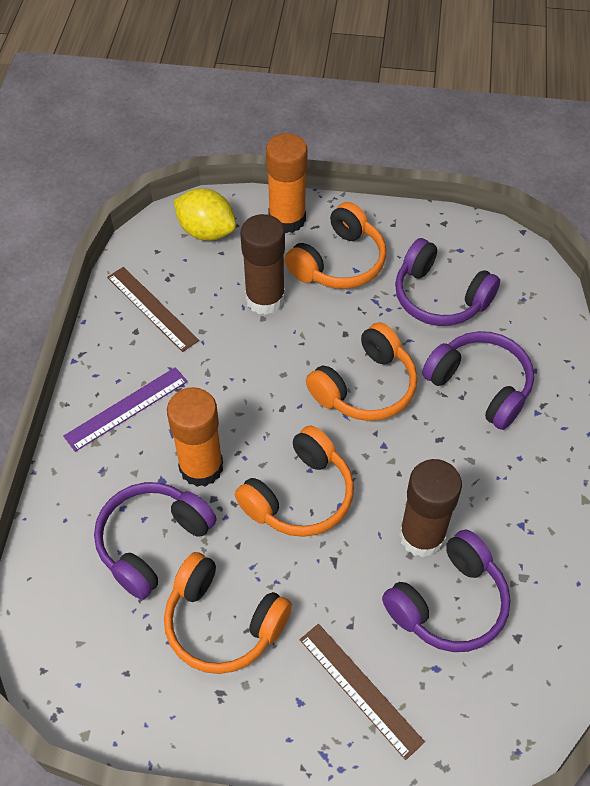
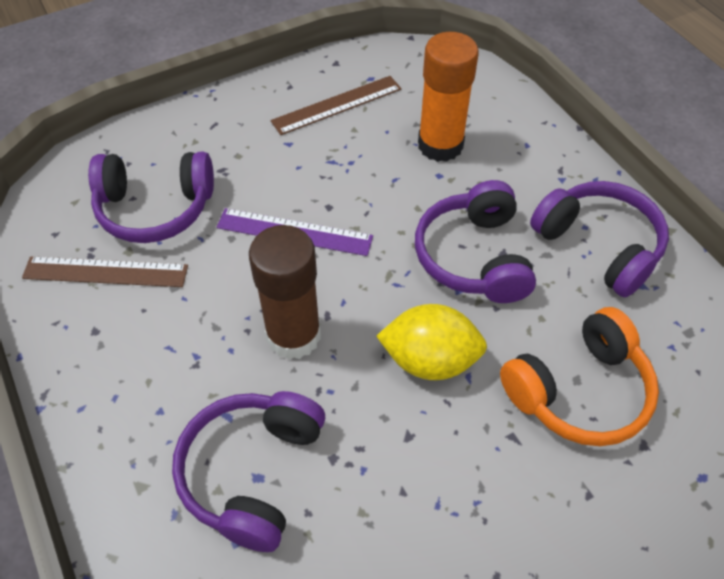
brown glue stick: 2 -> 1
orange glue stick: 2 -> 1
orange headphones: 4 -> 1

